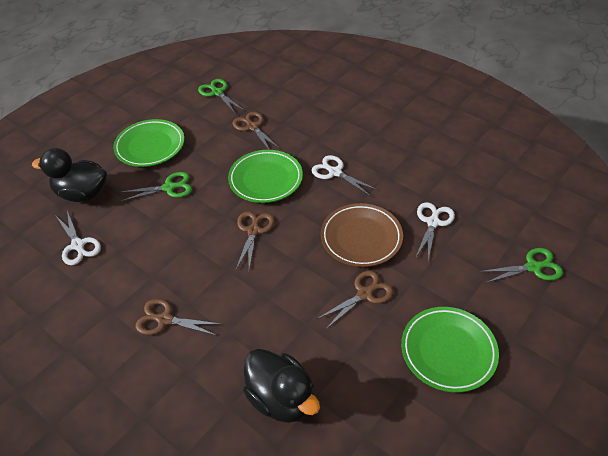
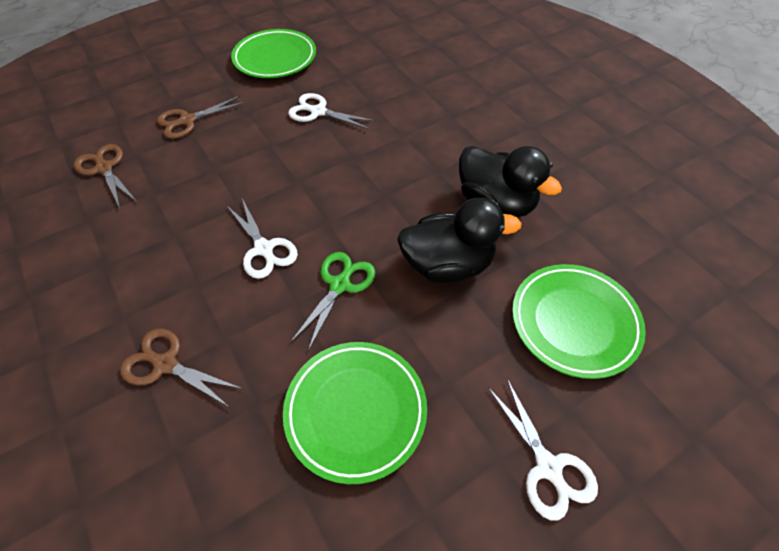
brown plate: 1 -> 0
brown scissors: 4 -> 3
green scissors: 3 -> 1

